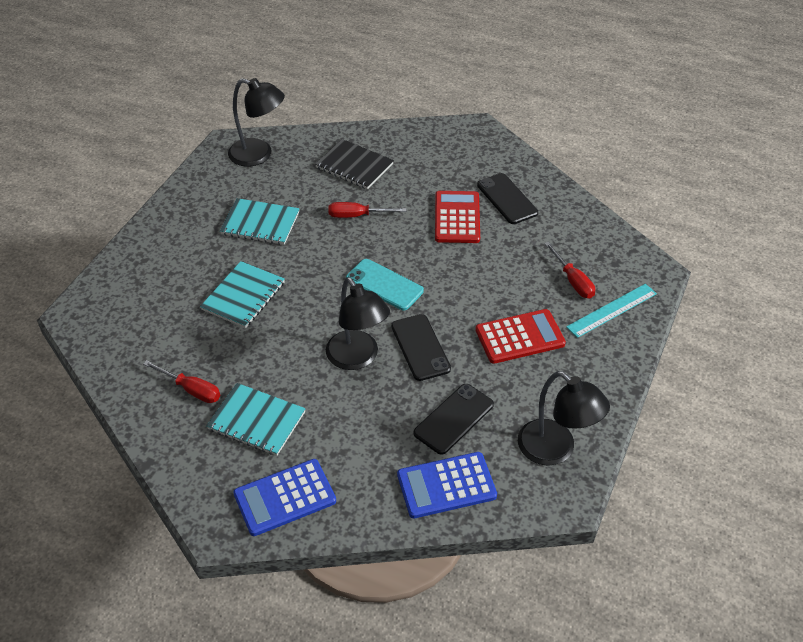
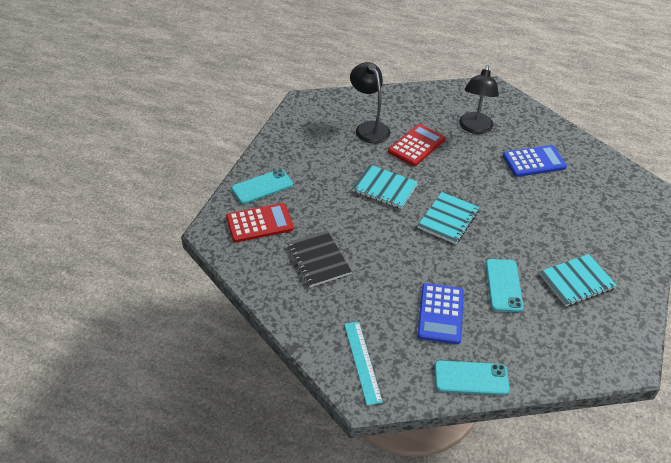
black lamp: 3 -> 2
black phone: 3 -> 0
red screwdriver: 3 -> 0
turquoise phone: 1 -> 3

